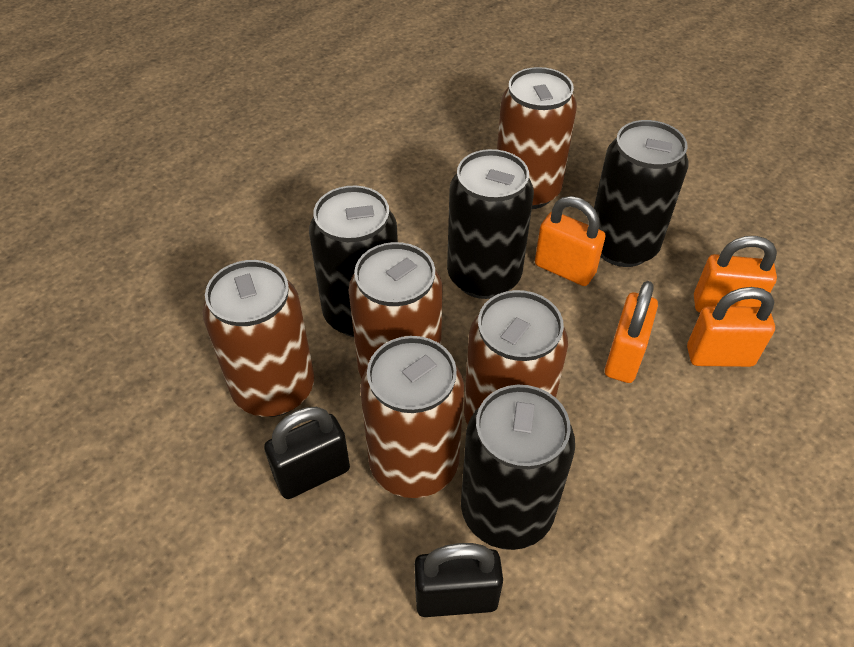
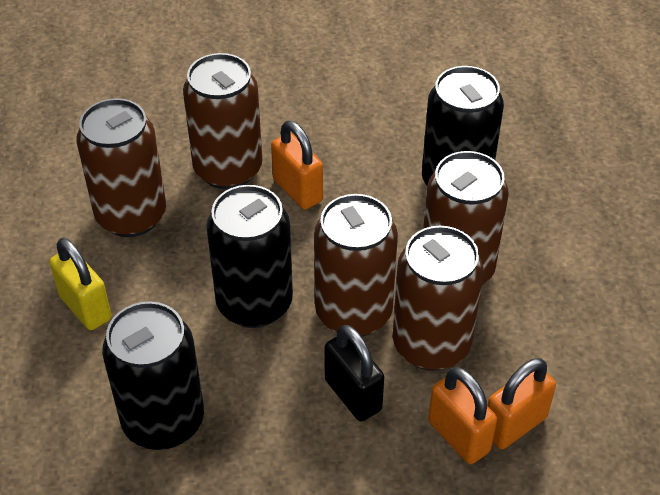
black can: 4 -> 3
black padlock: 2 -> 1
orange padlock: 4 -> 3
yellow padlock: 0 -> 1

